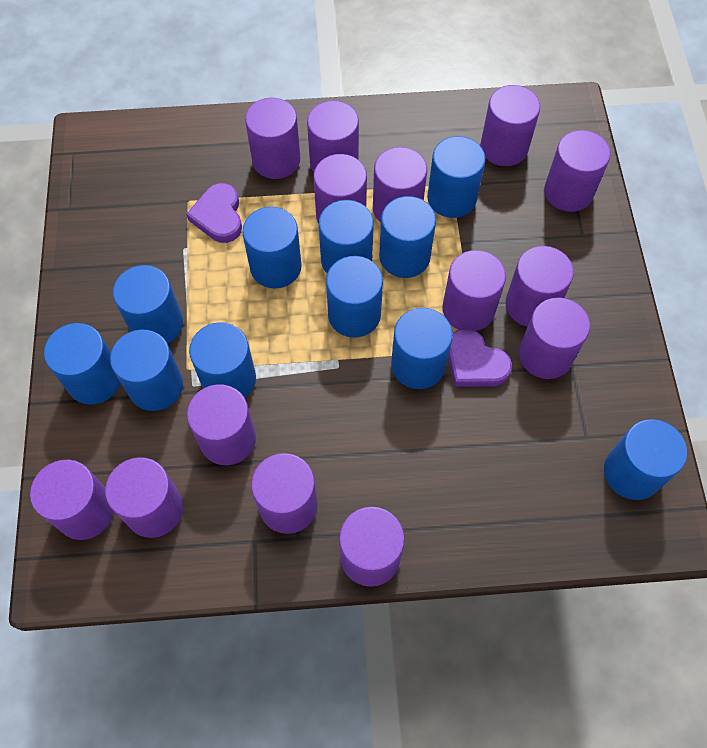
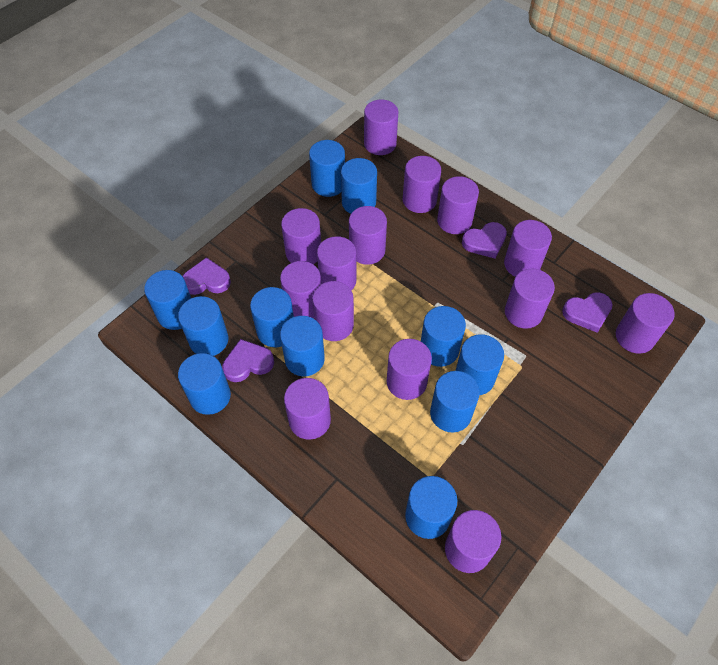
purple heart: 2 -> 4

